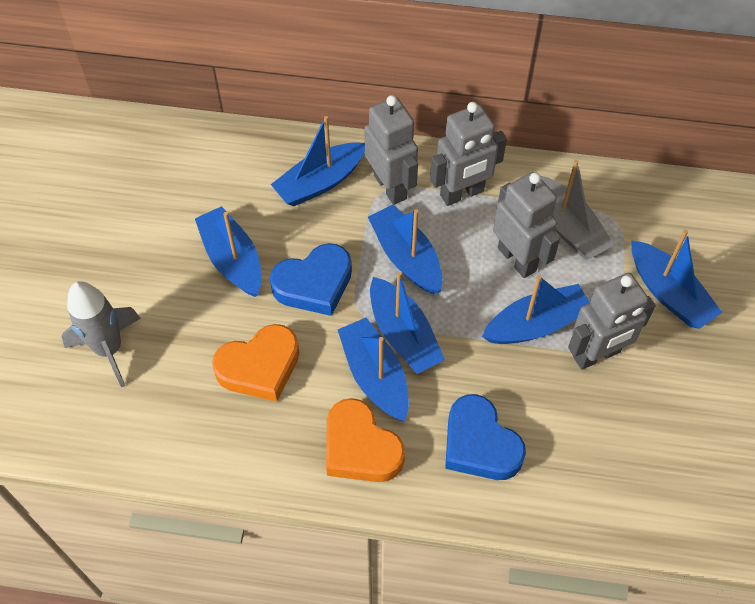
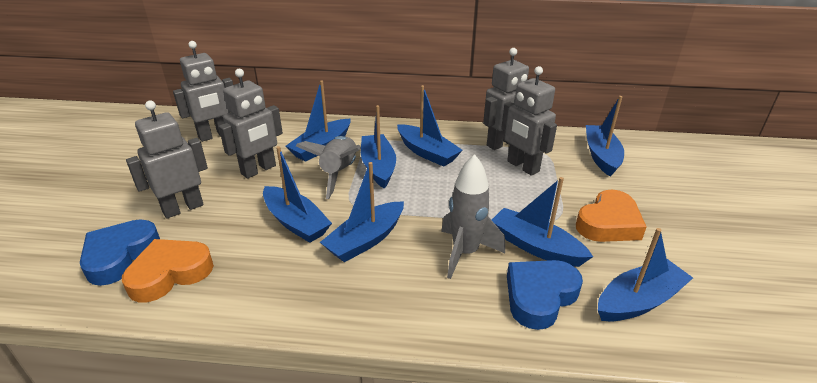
blue boat: 7 -> 8
grey boat: 1 -> 0
grey robot: 4 -> 5
grey rocket: 1 -> 2

